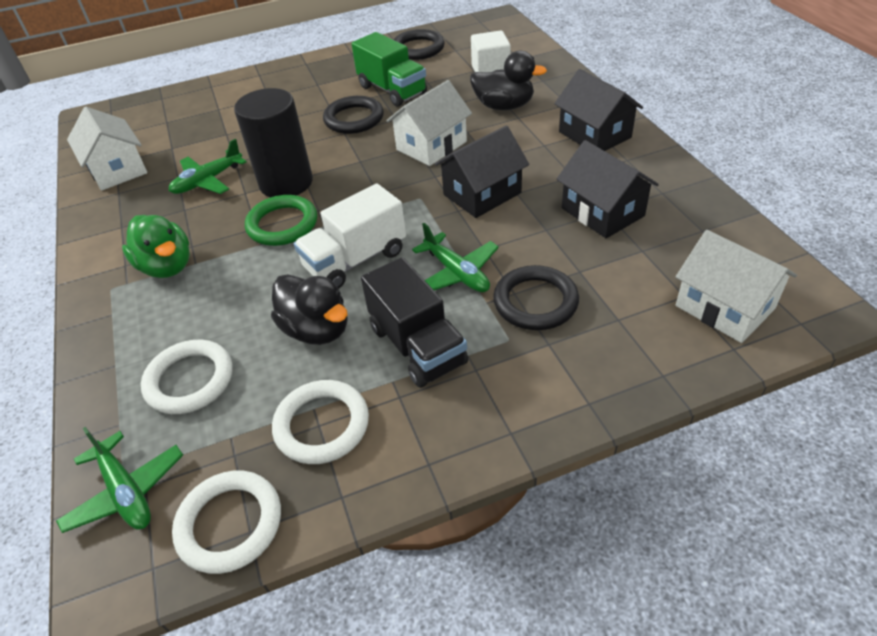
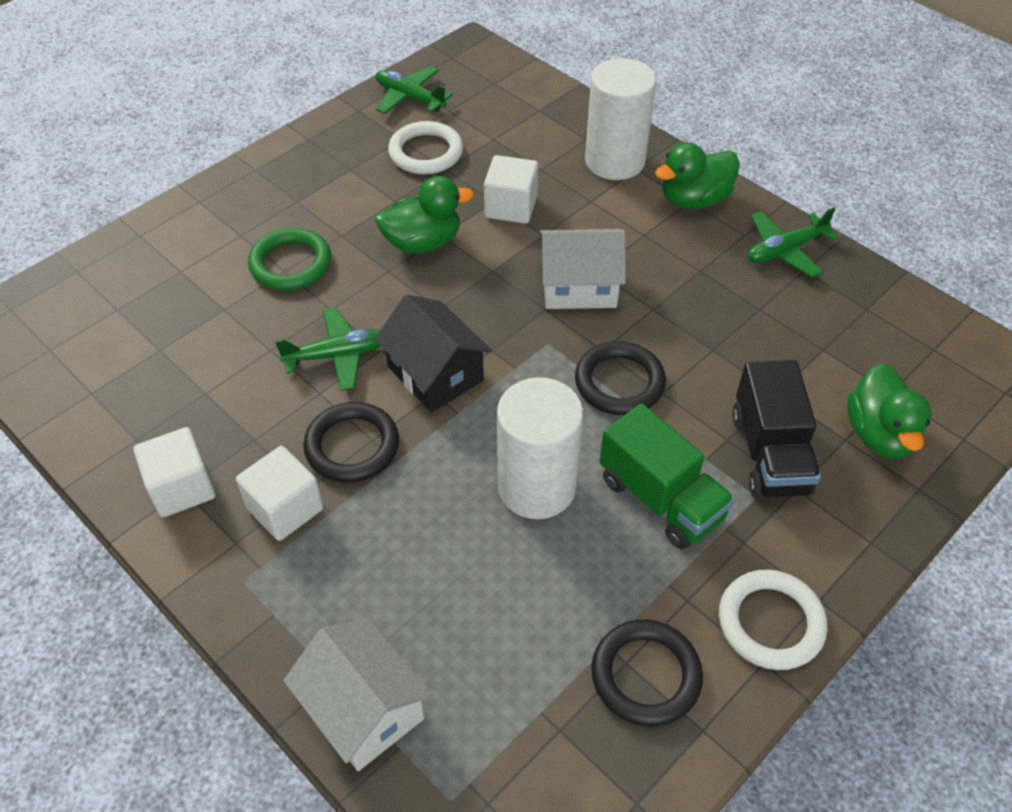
black cylinder: 1 -> 0
black duck: 2 -> 0
black house: 3 -> 1
green duck: 1 -> 3
white cube: 1 -> 3
white cylinder: 0 -> 2
white house: 3 -> 2
white ring: 3 -> 2
white truck: 1 -> 0

